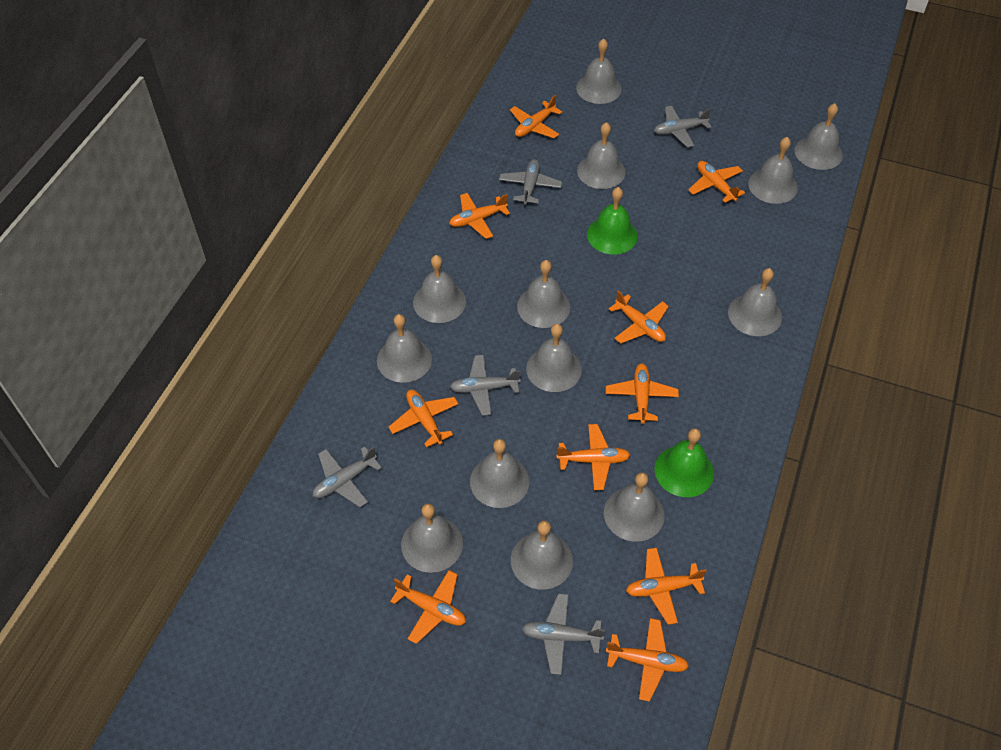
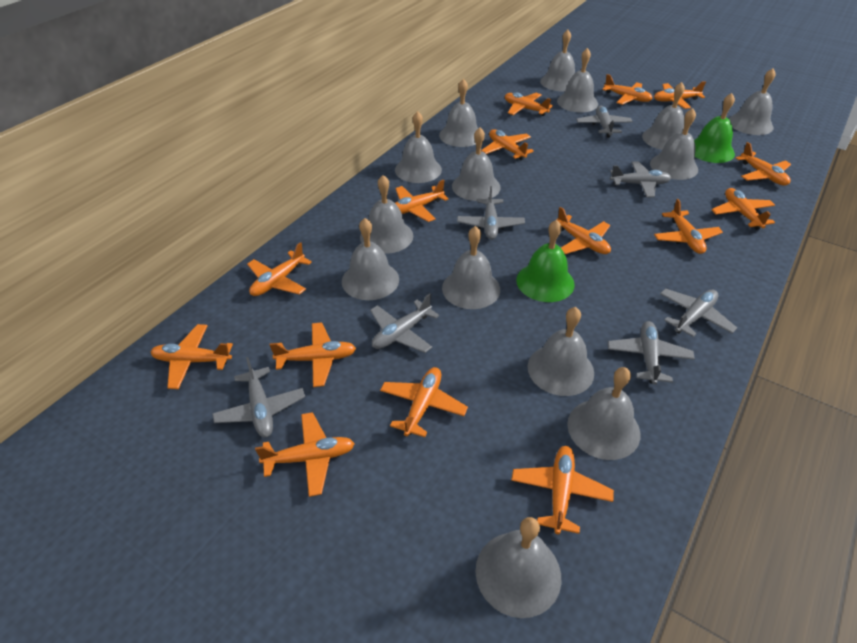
grey bell: 13 -> 14
grey plane: 5 -> 7
orange plane: 10 -> 15

